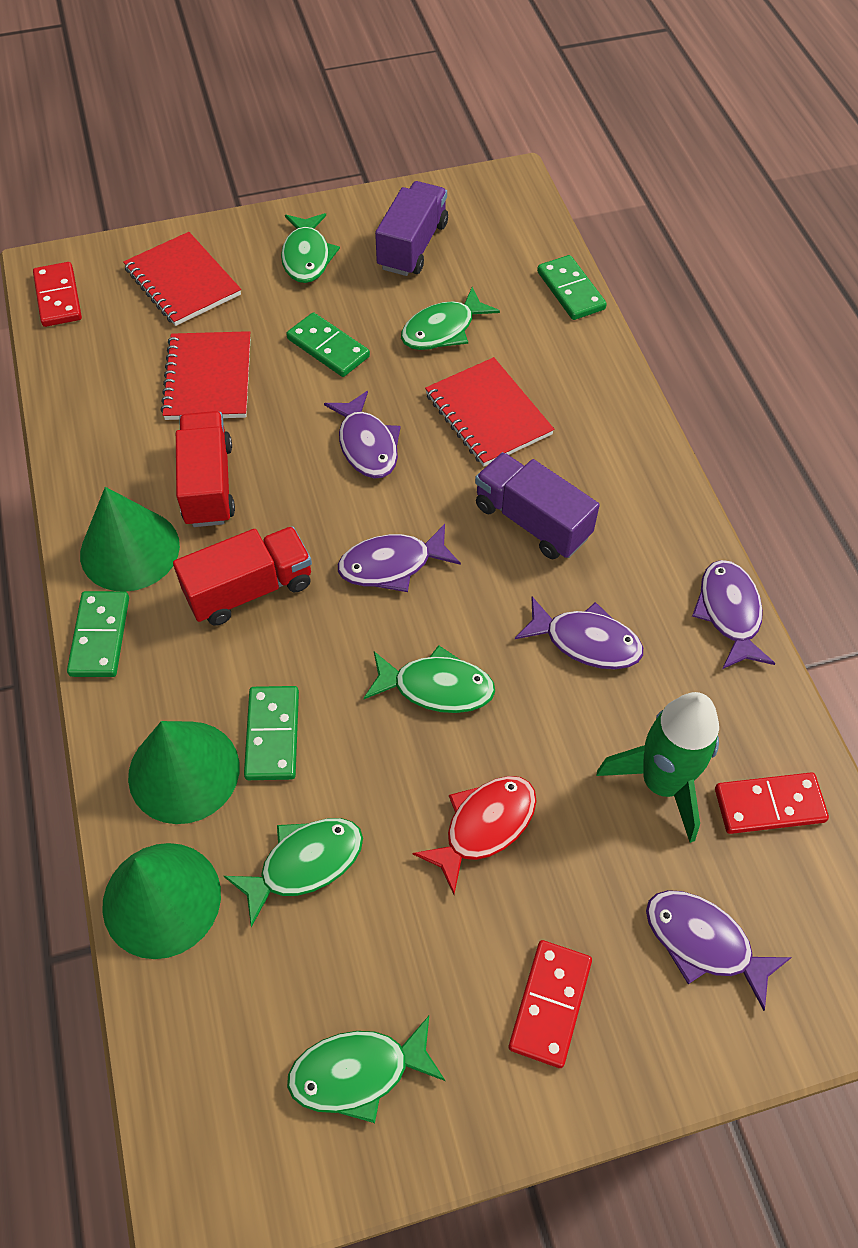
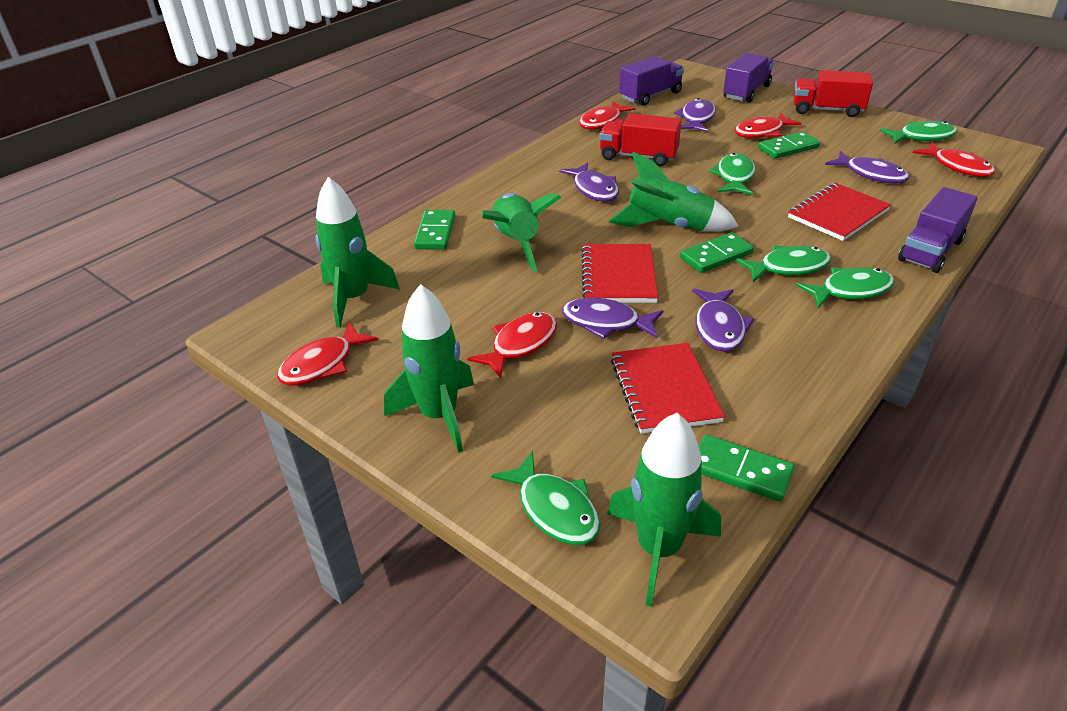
green cone: 3 -> 0
green rocket: 1 -> 5
purple truck: 2 -> 3
red domino: 3 -> 0
red fish: 1 -> 5

